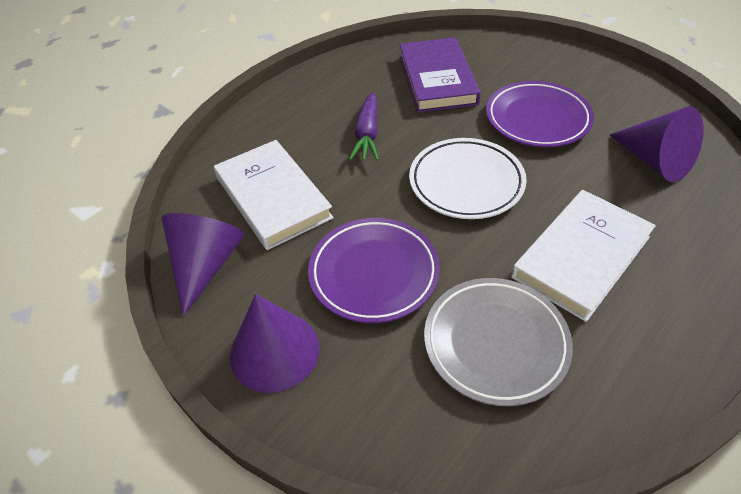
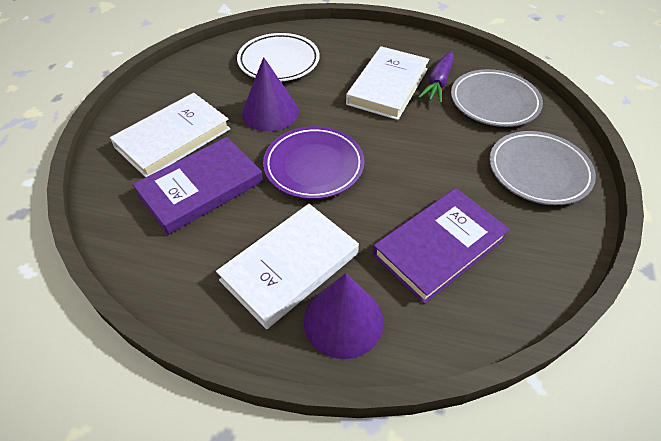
grey plate: 1 -> 2
purple book: 1 -> 2
purple cone: 3 -> 2
purple plate: 2 -> 1
white book: 2 -> 3

